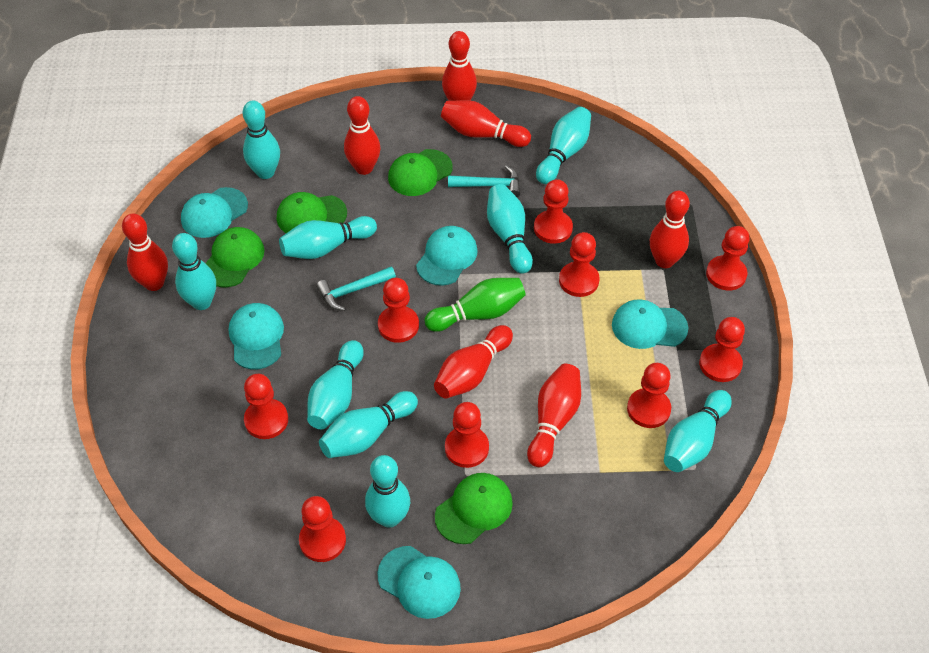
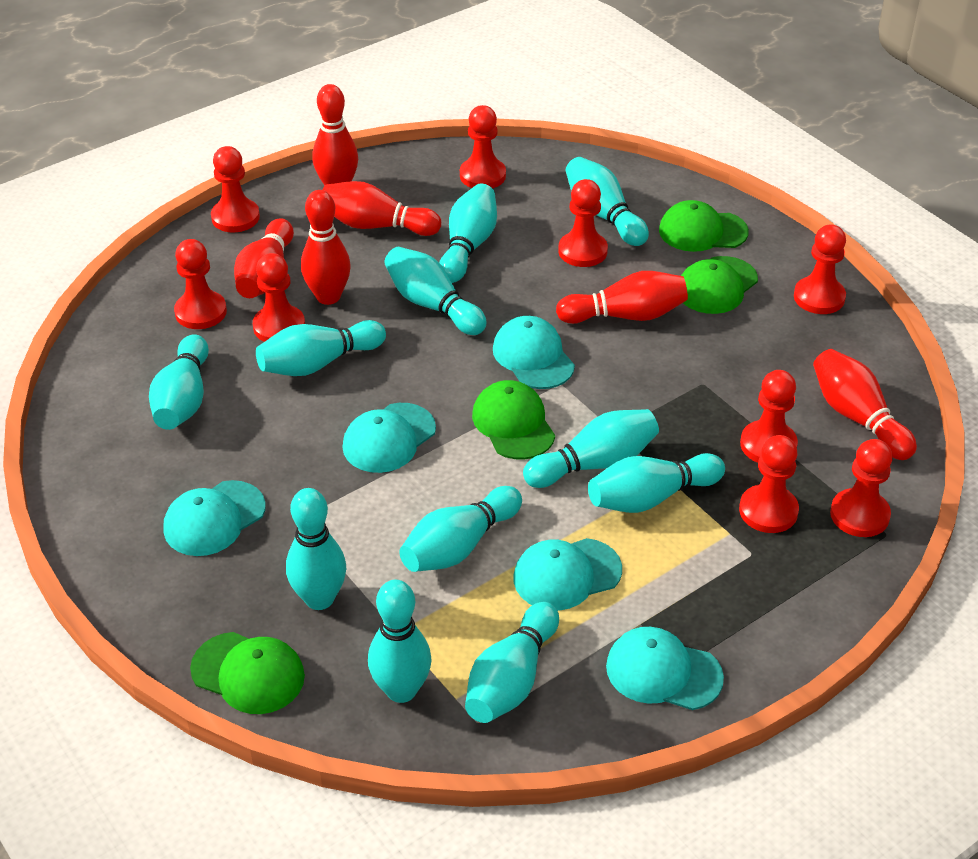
green bowling pin: 1 -> 0
red bowling pin: 7 -> 6
turquoise bowling pin: 9 -> 11
turquoise hammer: 2 -> 0

